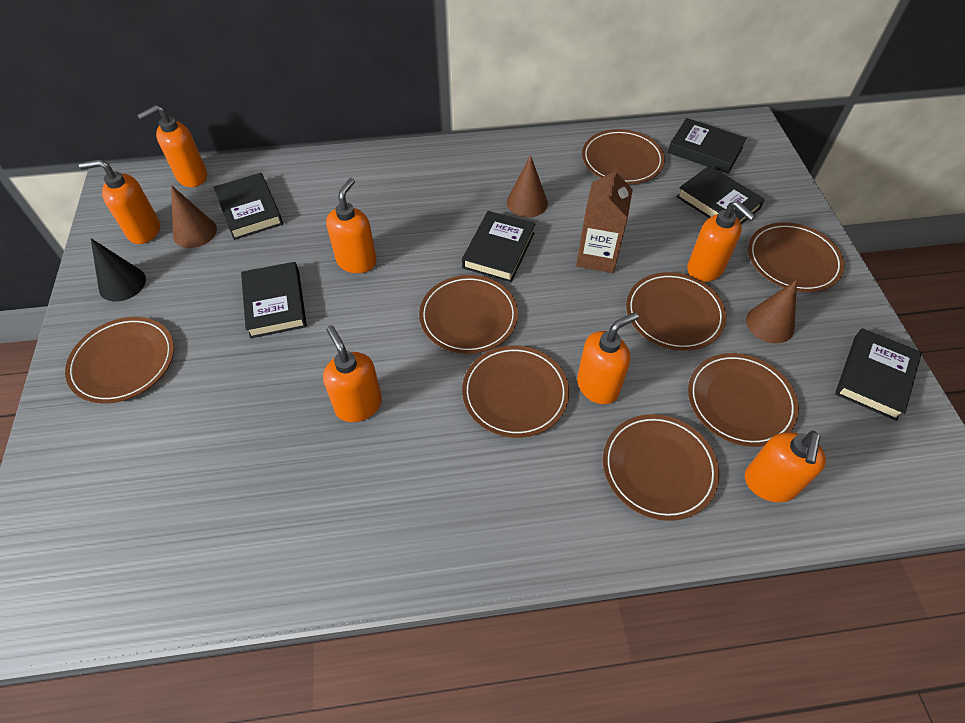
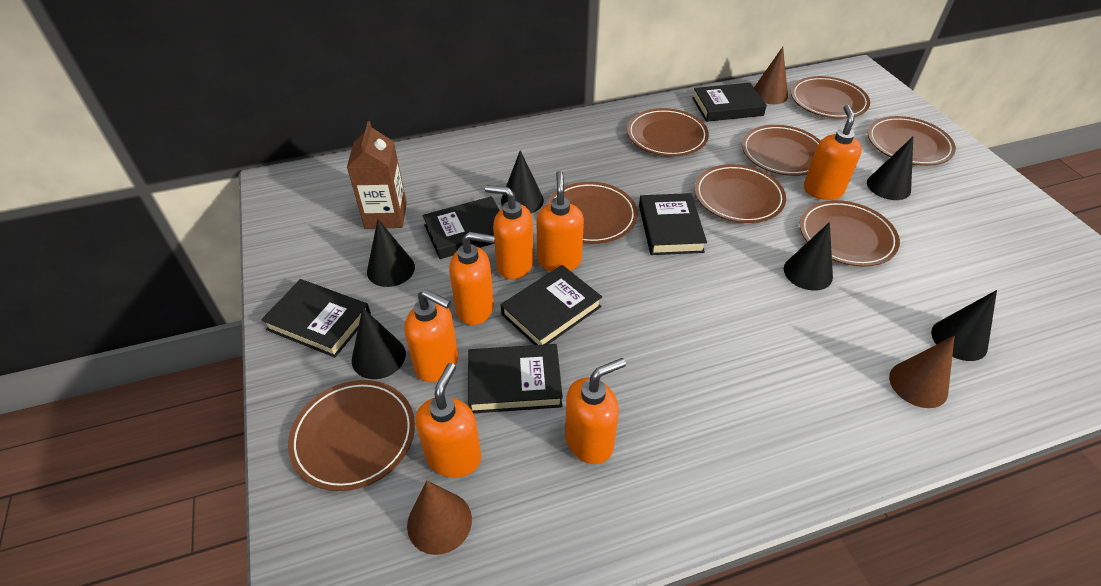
black cone: 1 -> 6

